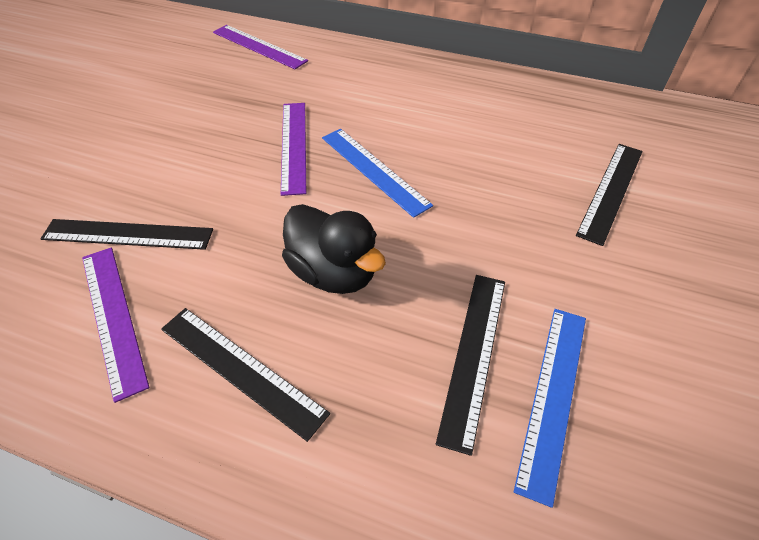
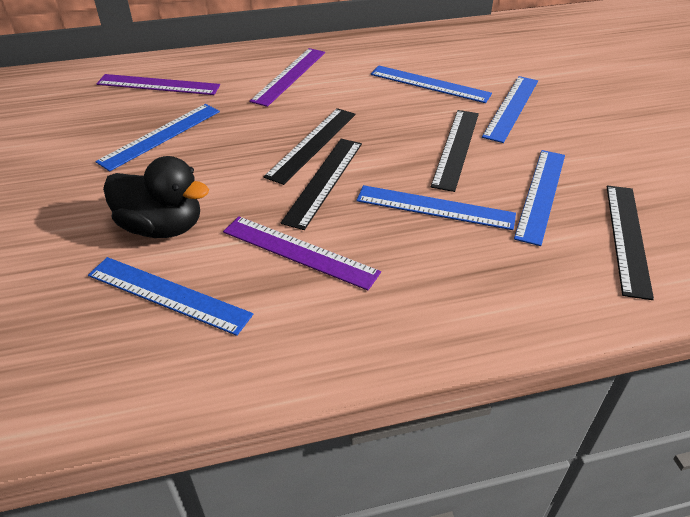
blue ruler: 2 -> 6

